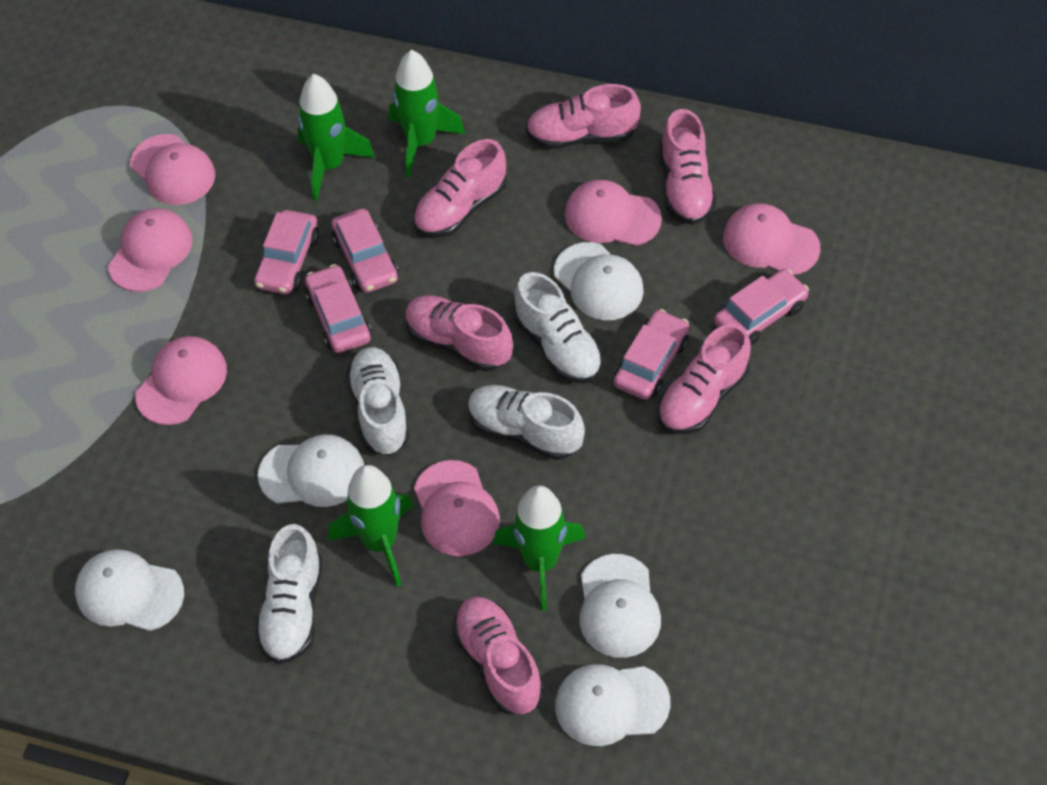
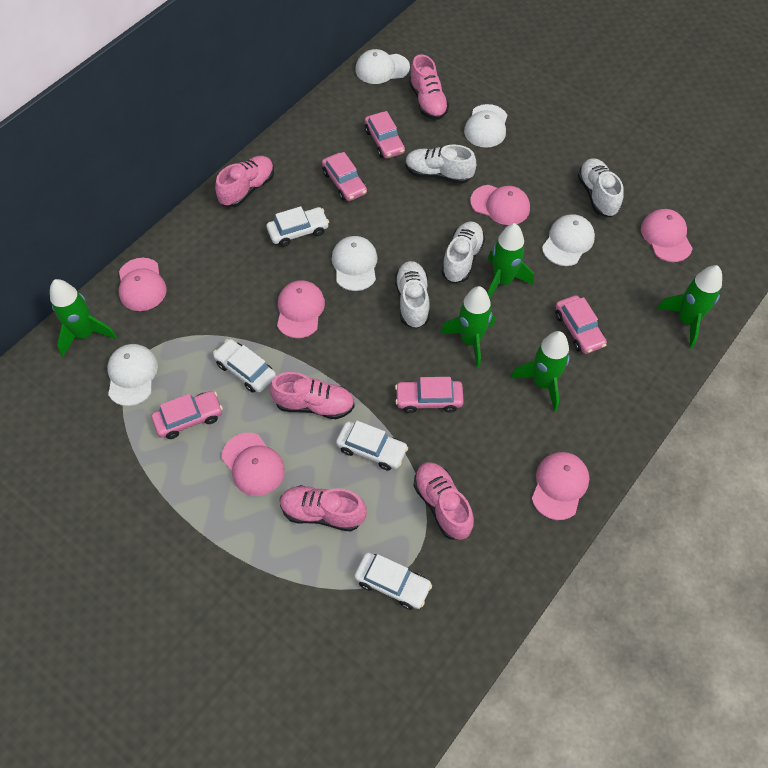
green rocket: 4 -> 5
pink shoe: 6 -> 5
white car: 0 -> 4

